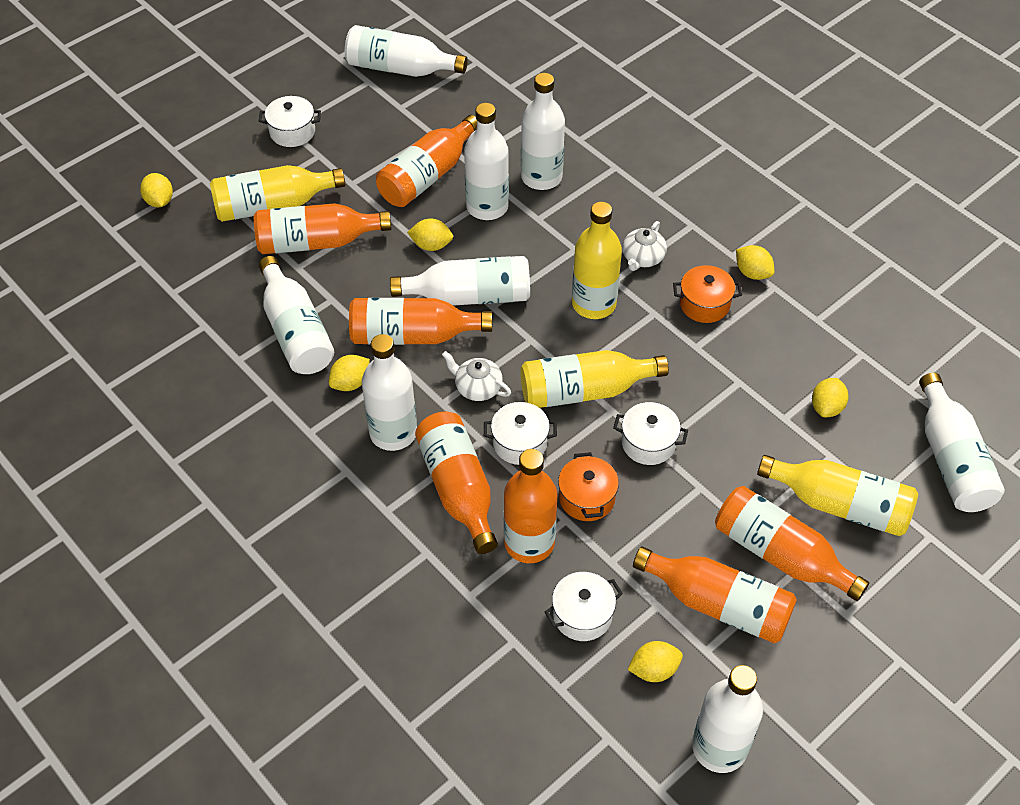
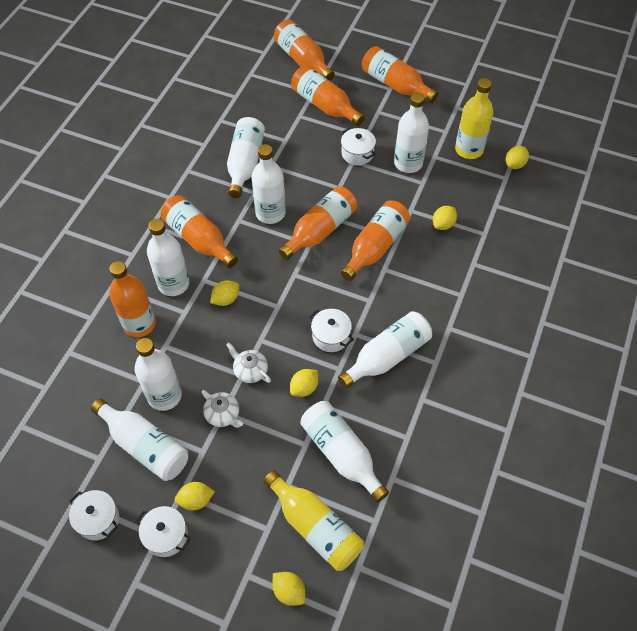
orange pot: 2 -> 0
yellow bottle: 4 -> 2

